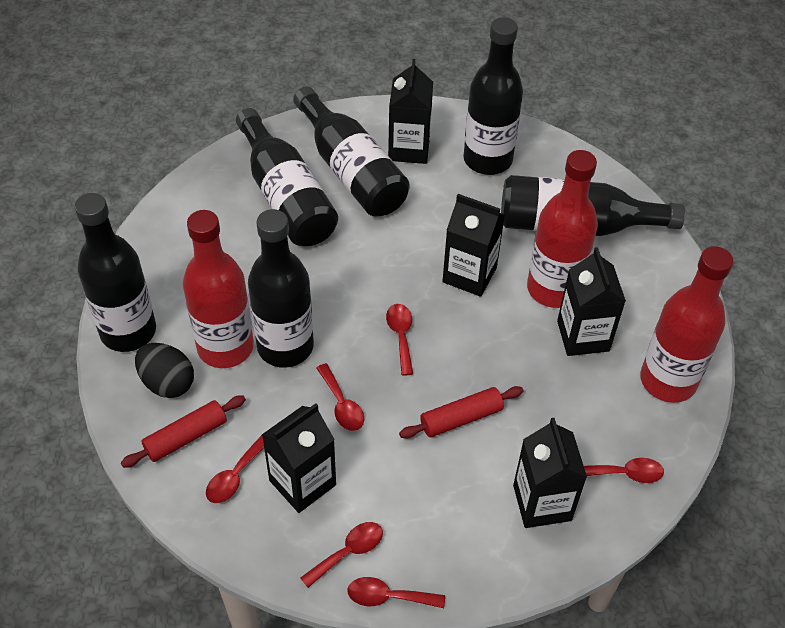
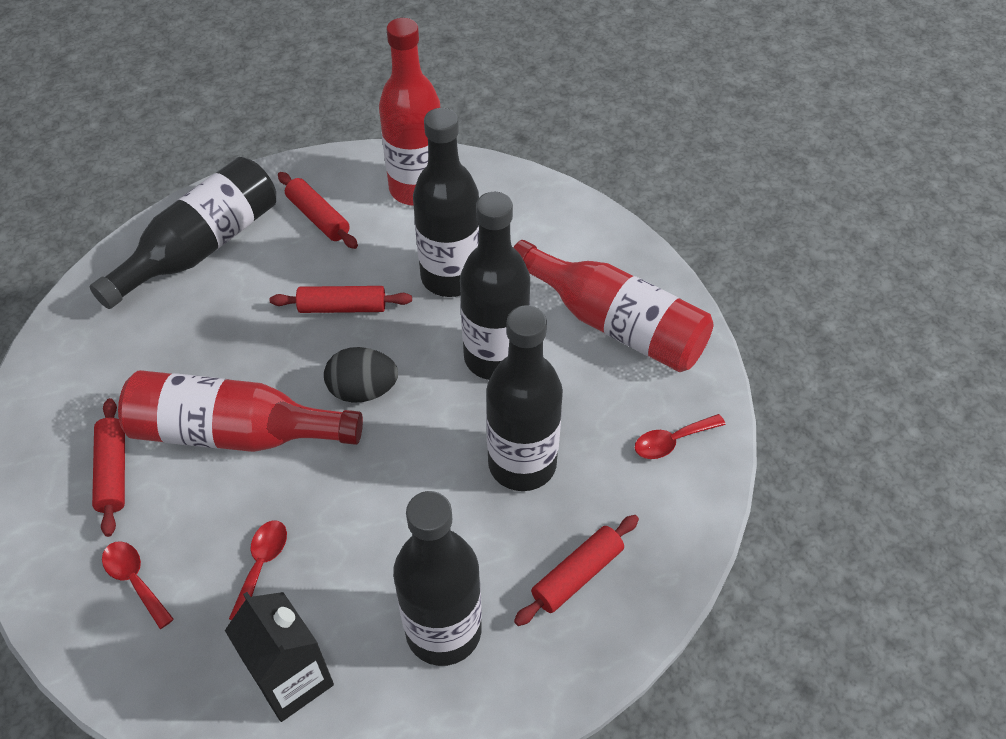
black bottle: 6 -> 5
black carton: 5 -> 1
red rolling pin: 2 -> 4
red spoon: 6 -> 3

